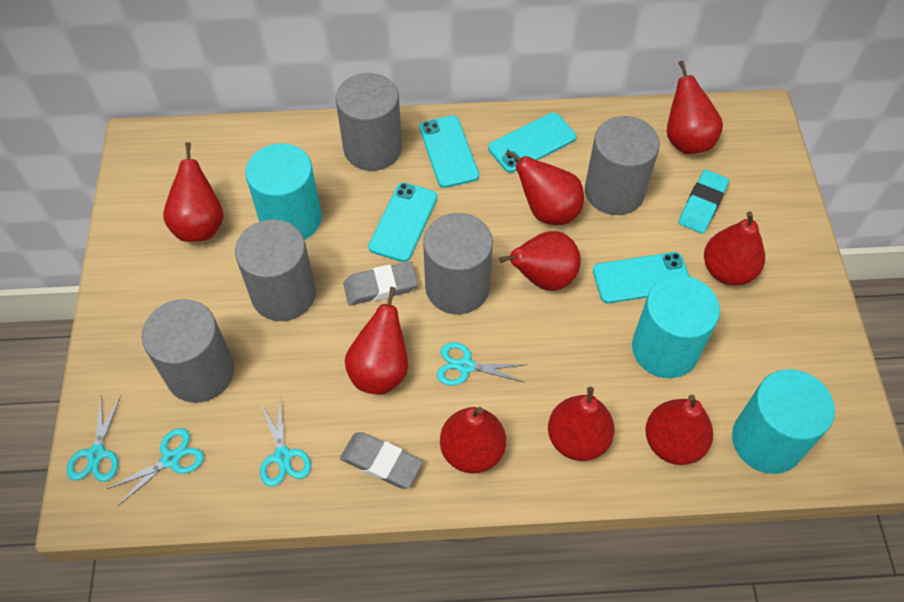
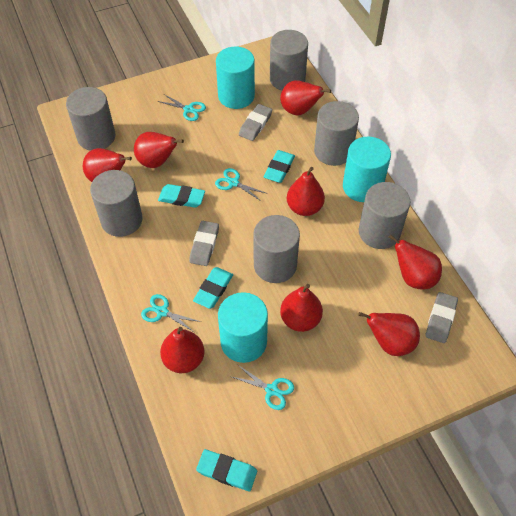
grey cylinder: 5 -> 6
grey eraser: 2 -> 3
red pear: 9 -> 8
turquoise eraser: 1 -> 4
turquoise phone: 4 -> 0

